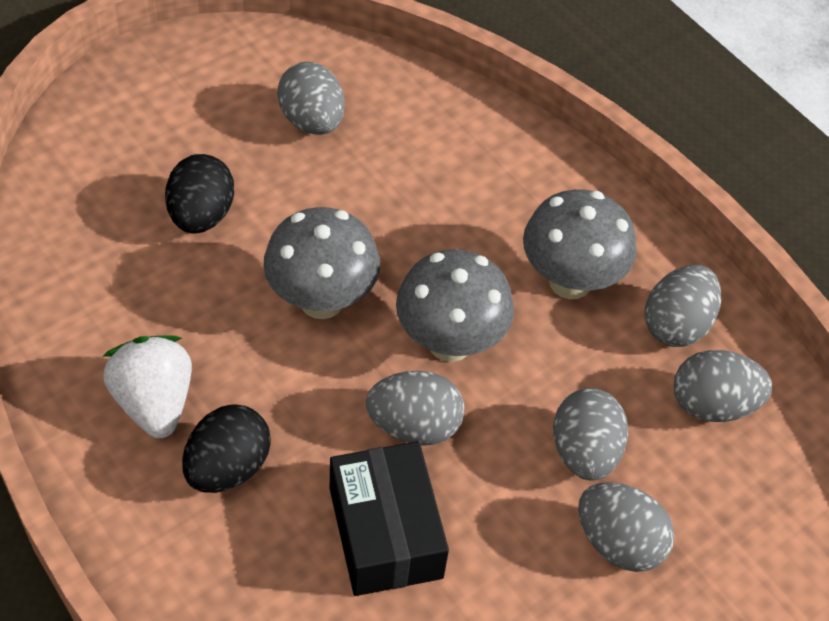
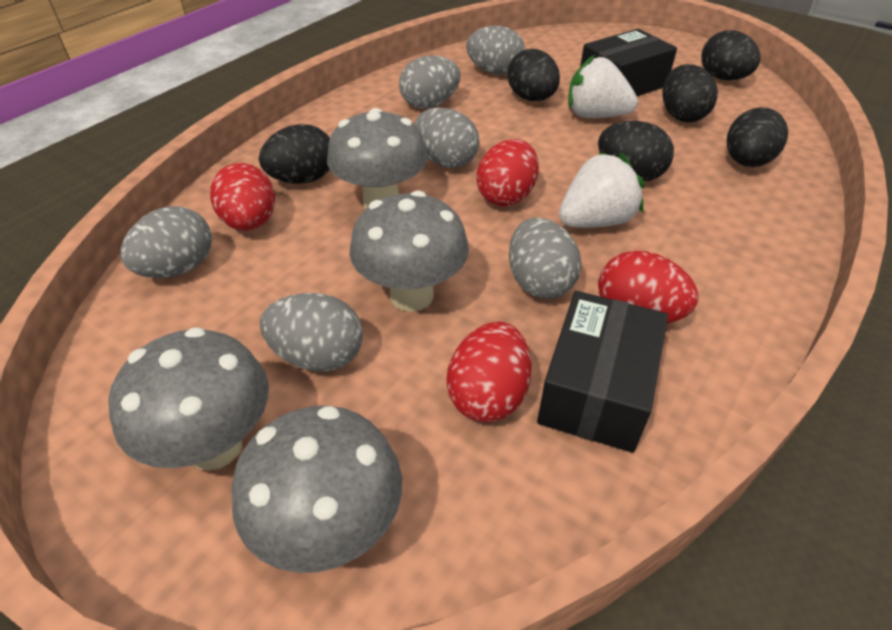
black box: 1 -> 2
black egg: 2 -> 6
grey mushroom: 3 -> 4
red egg: 0 -> 4
white strawberry: 1 -> 2

